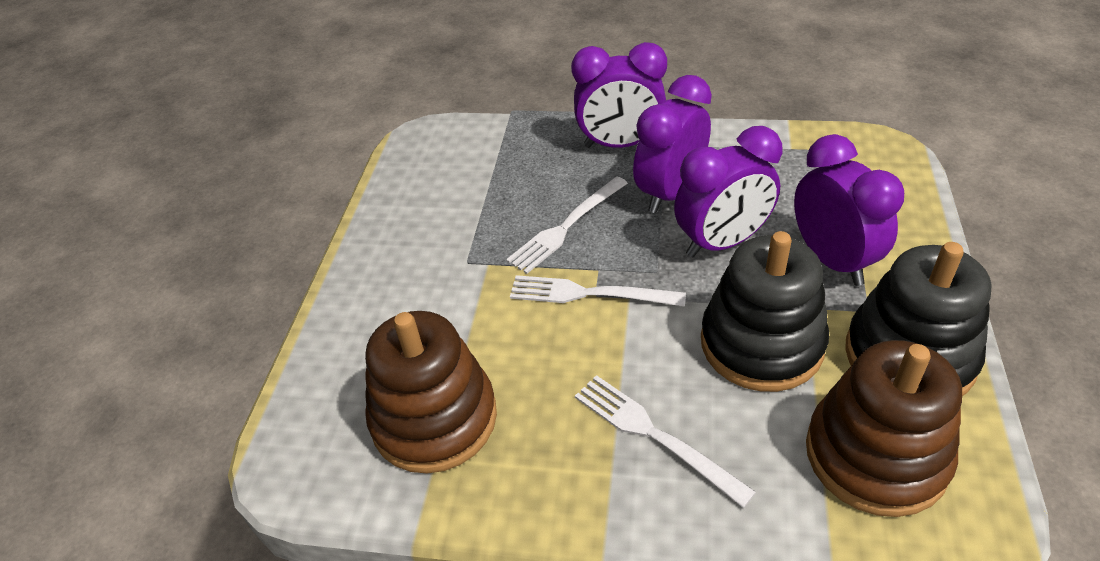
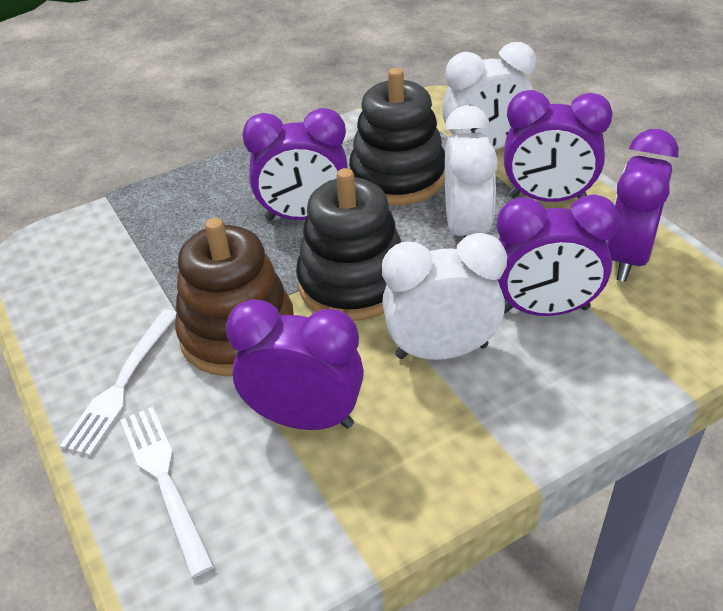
brown stacking toy: 2 -> 1
purple clock: 4 -> 5
white clock: 0 -> 3
white fork: 3 -> 2

